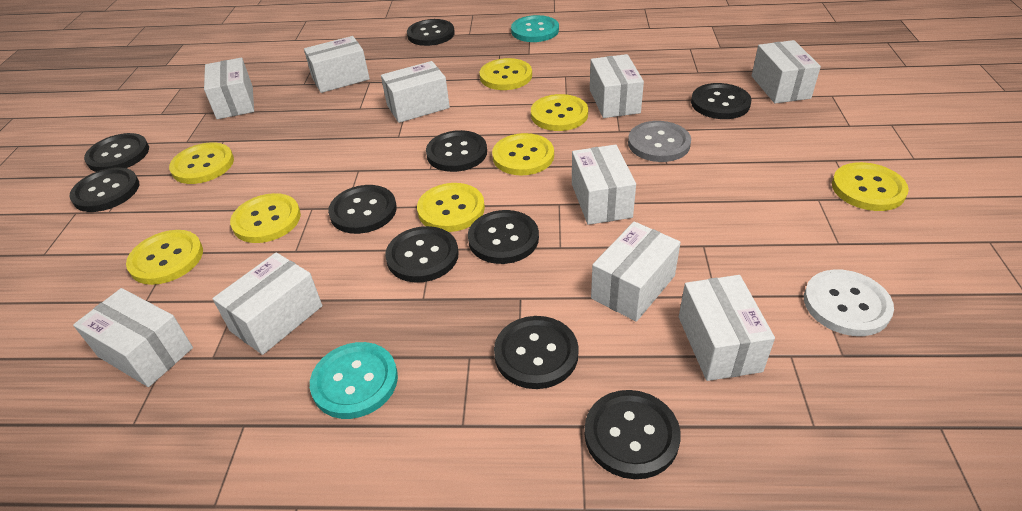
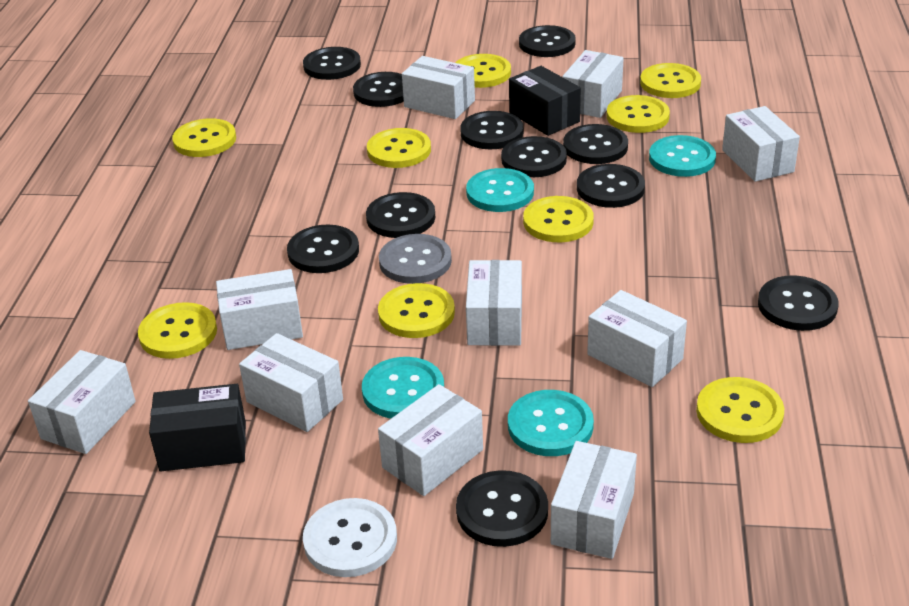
black box: 0 -> 2
black button: 10 -> 11
turquoise button: 2 -> 4
yellow button: 8 -> 9

